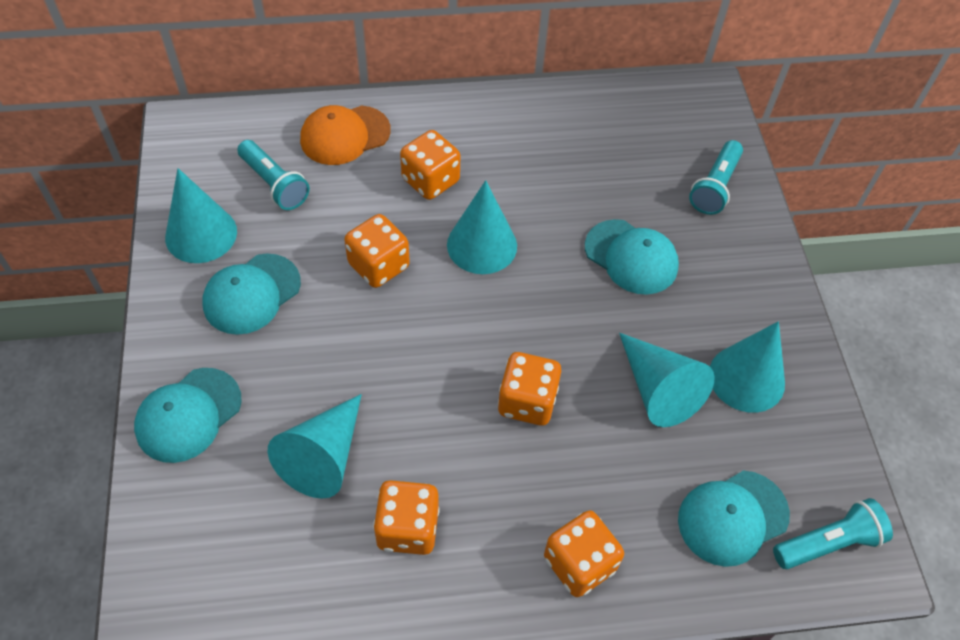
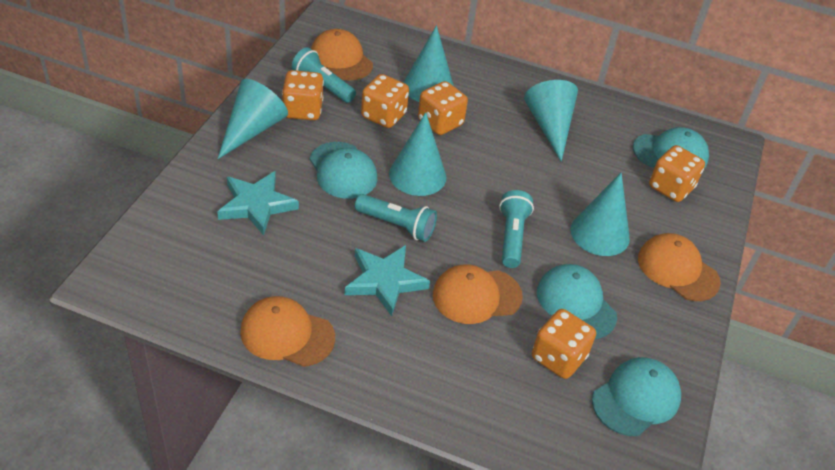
orange cap: 1 -> 4
turquoise star: 0 -> 2

